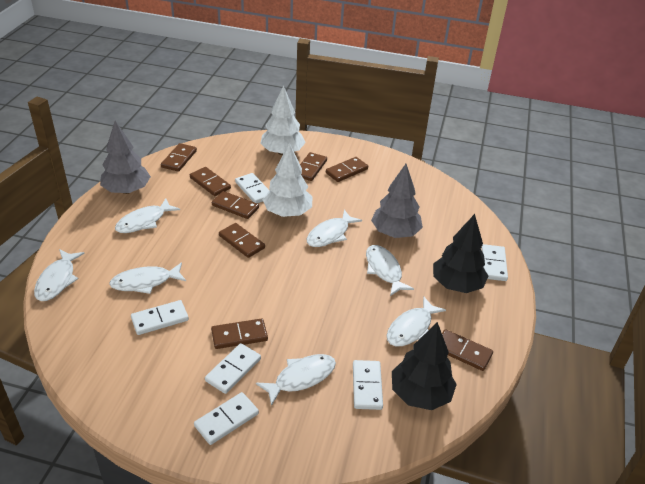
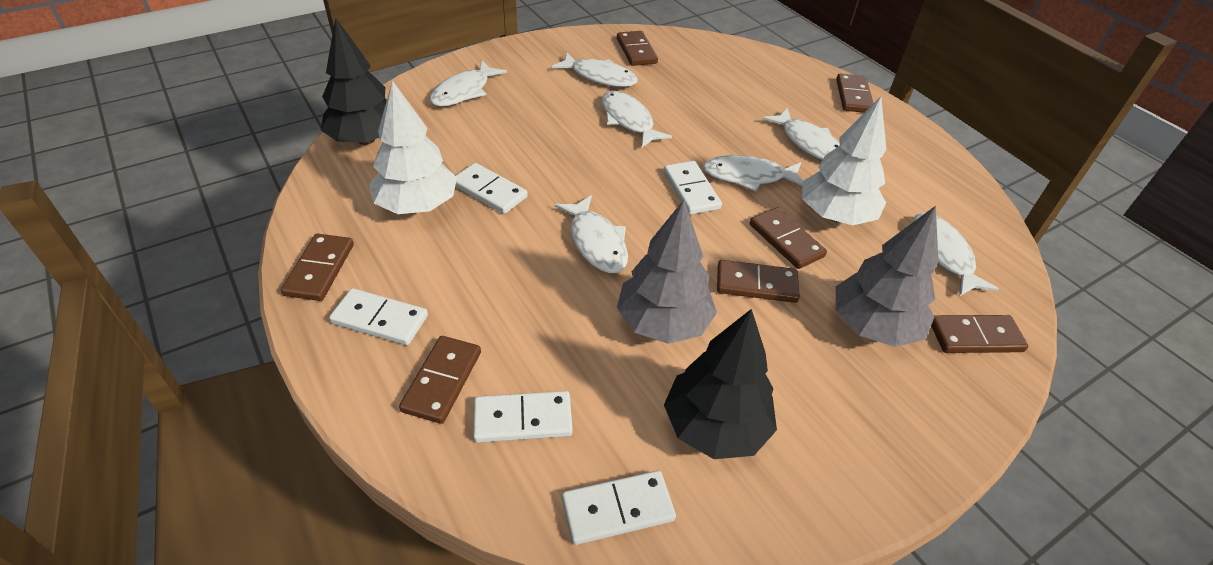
brown domino: 8 -> 7
white domino: 6 -> 5

